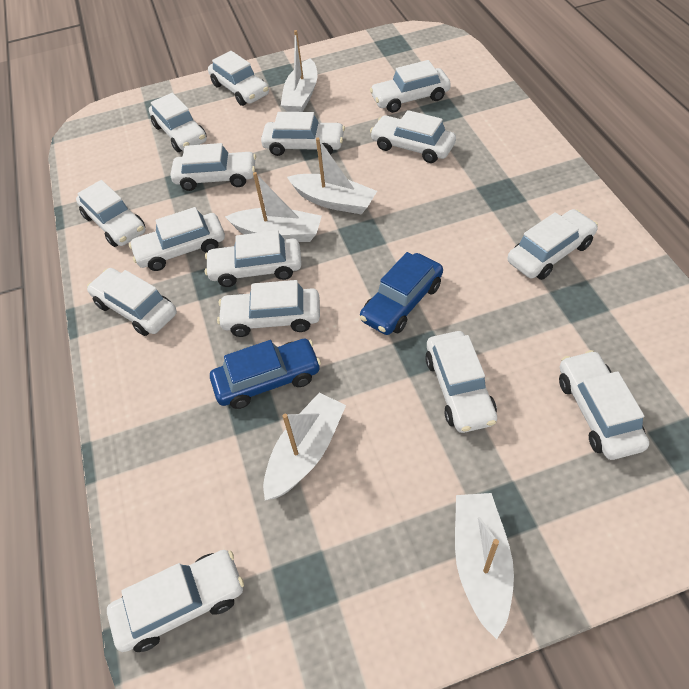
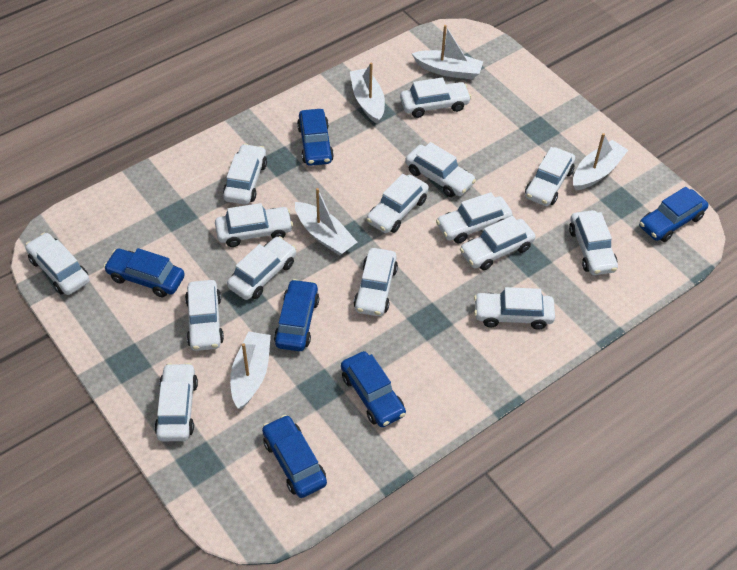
blue car: 2 -> 6

